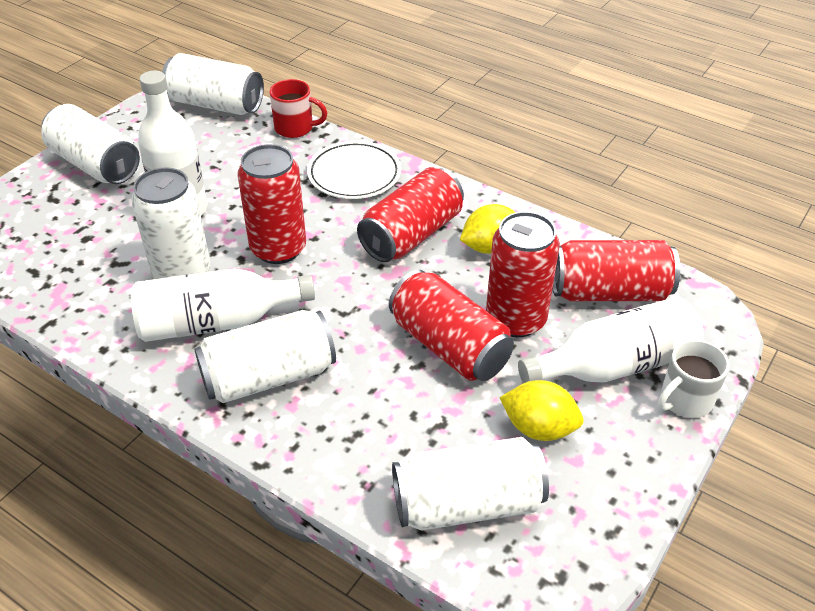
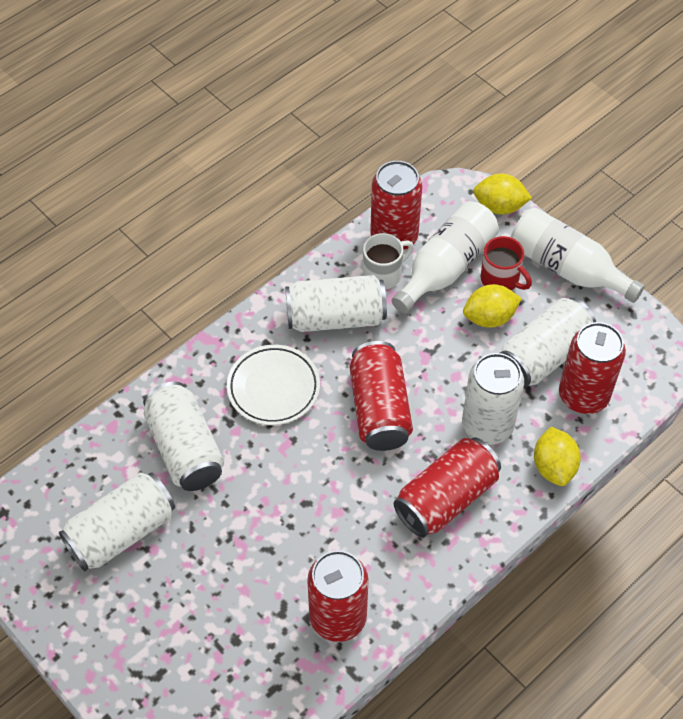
white bottle: 3 -> 2
yellow lemon: 2 -> 3

